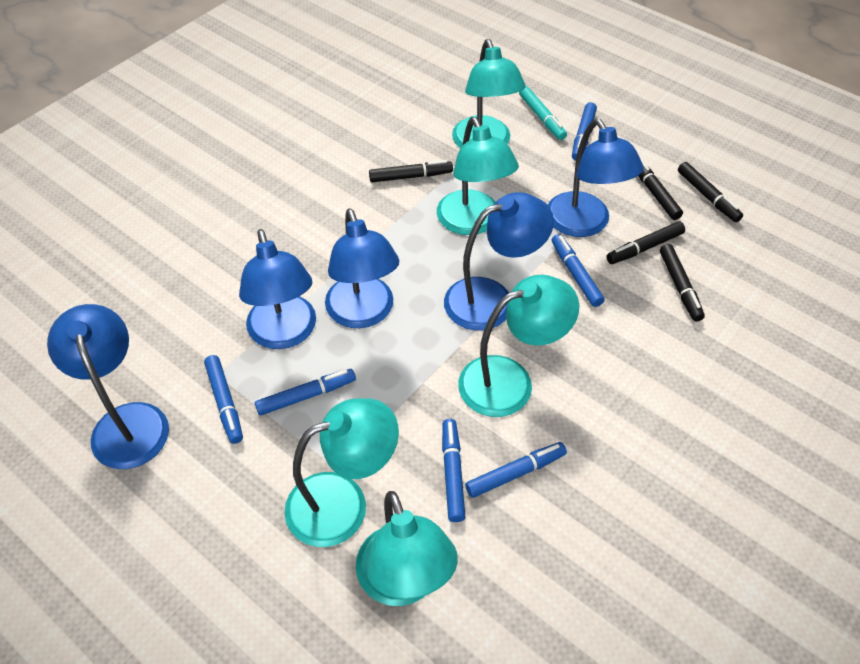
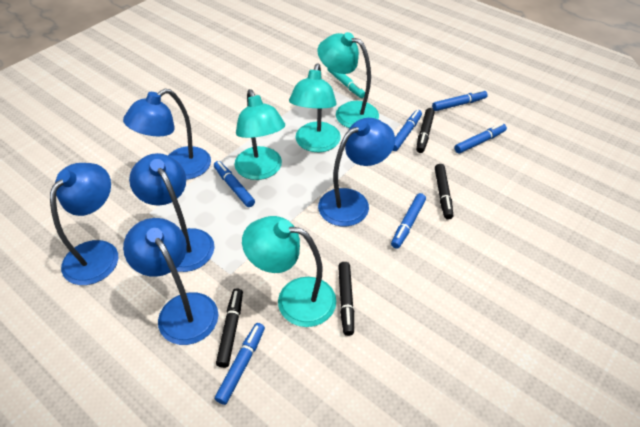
black marker: 5 -> 4
turquoise lamp: 5 -> 4

